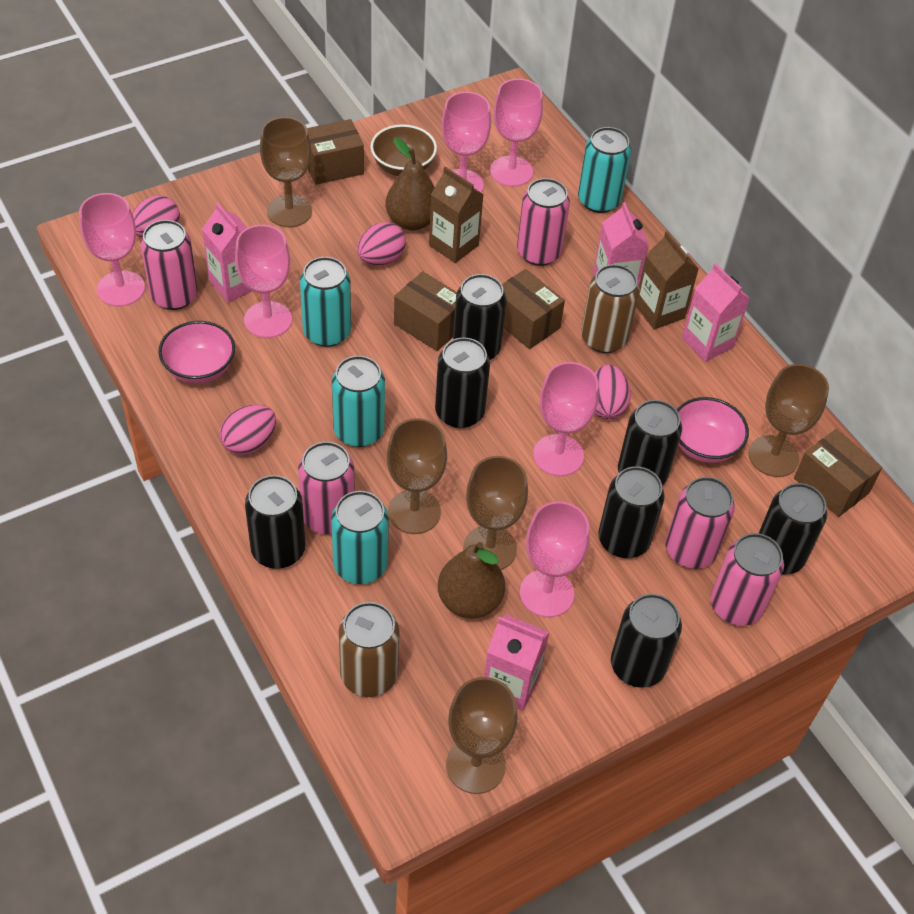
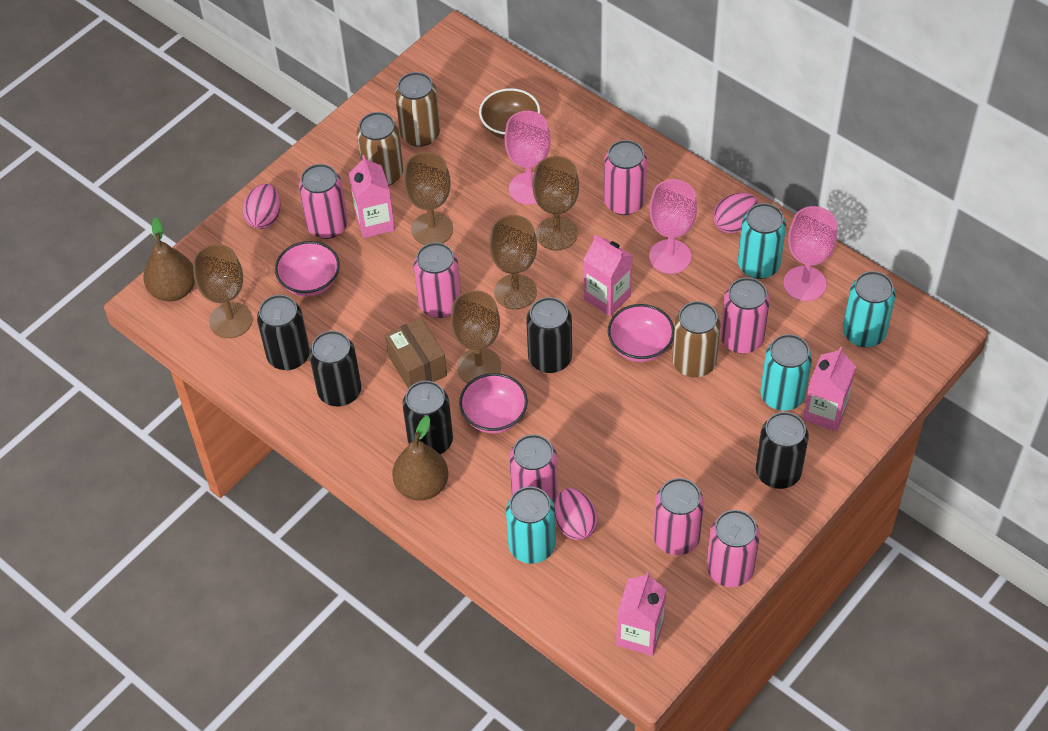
black can: 7 -> 5
brown box: 4 -> 1
brown can: 2 -> 3
brown carton: 2 -> 0
pink bowl: 2 -> 3
pink can: 5 -> 7
pink egg: 4 -> 3
pink goblet: 6 -> 3

